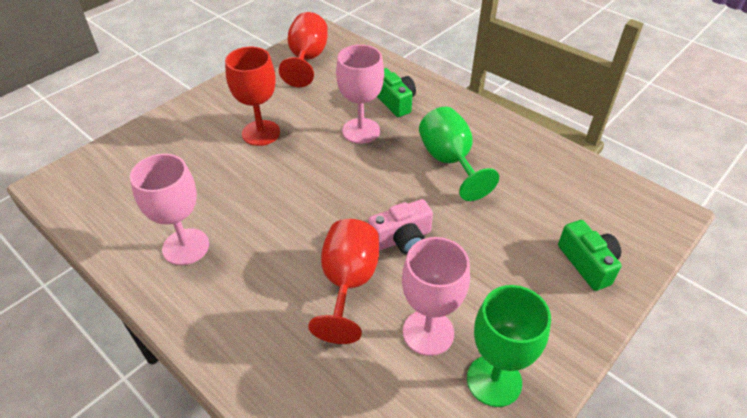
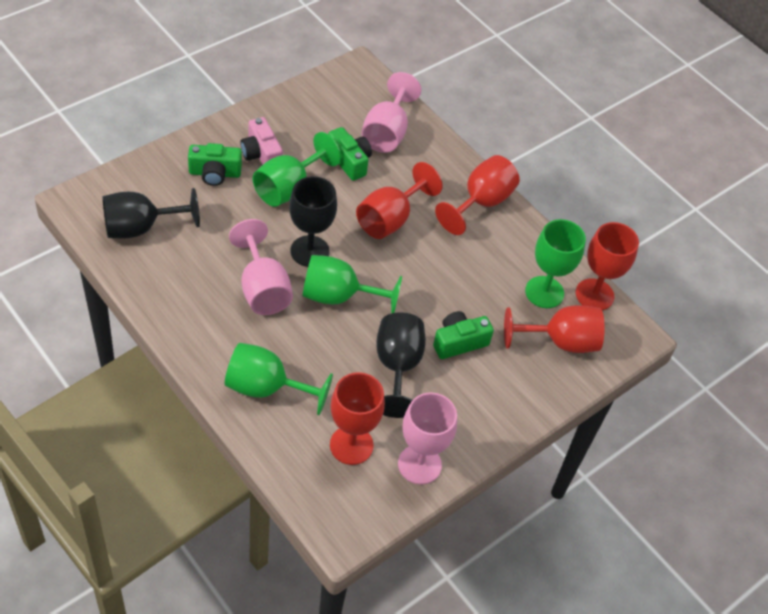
black goblet: 0 -> 3
green camera: 2 -> 3
green goblet: 2 -> 4
red goblet: 3 -> 5

